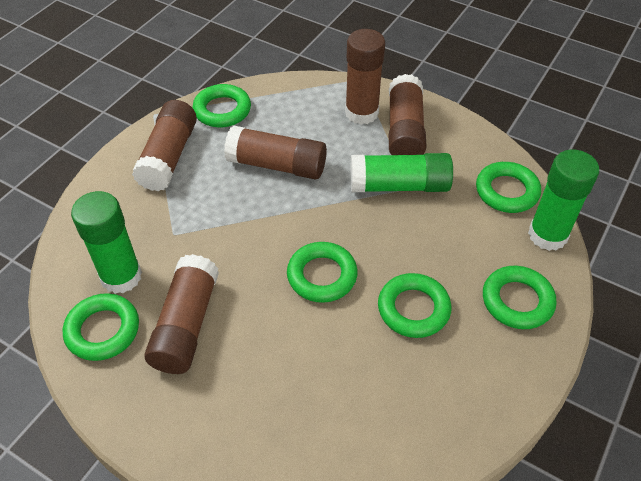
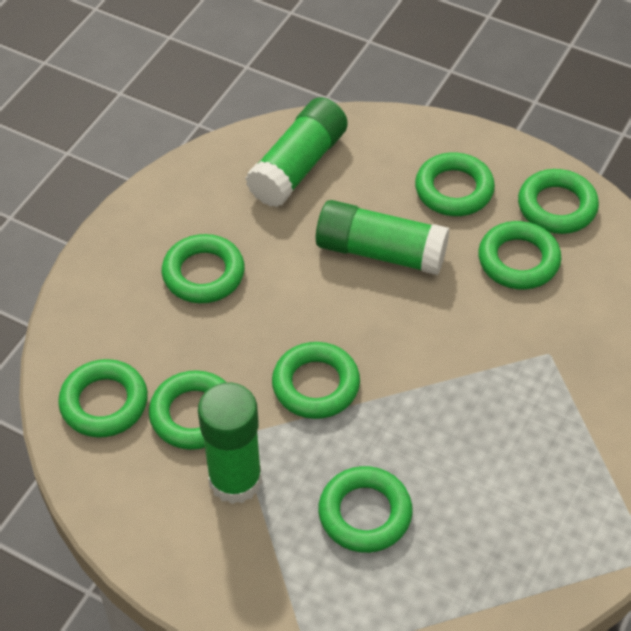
brown glue stick: 5 -> 0
green ring: 6 -> 8

